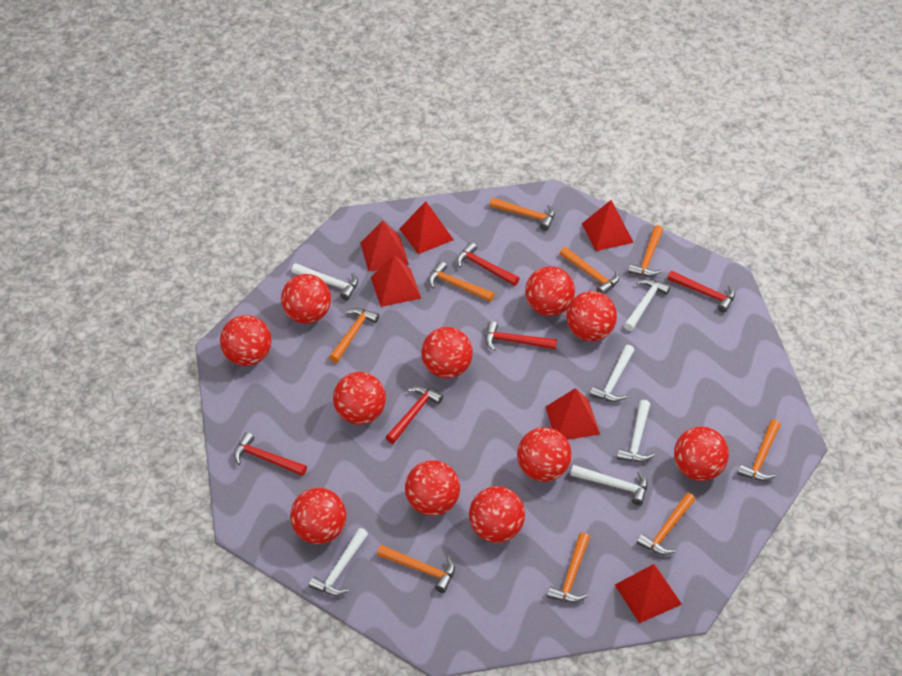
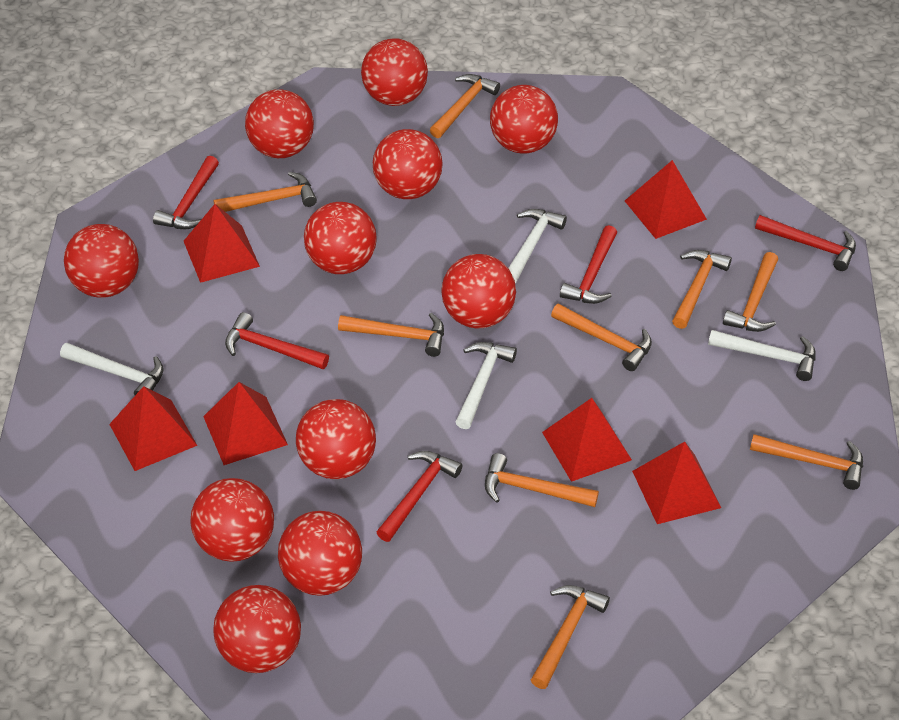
white hammer: 6 -> 4

